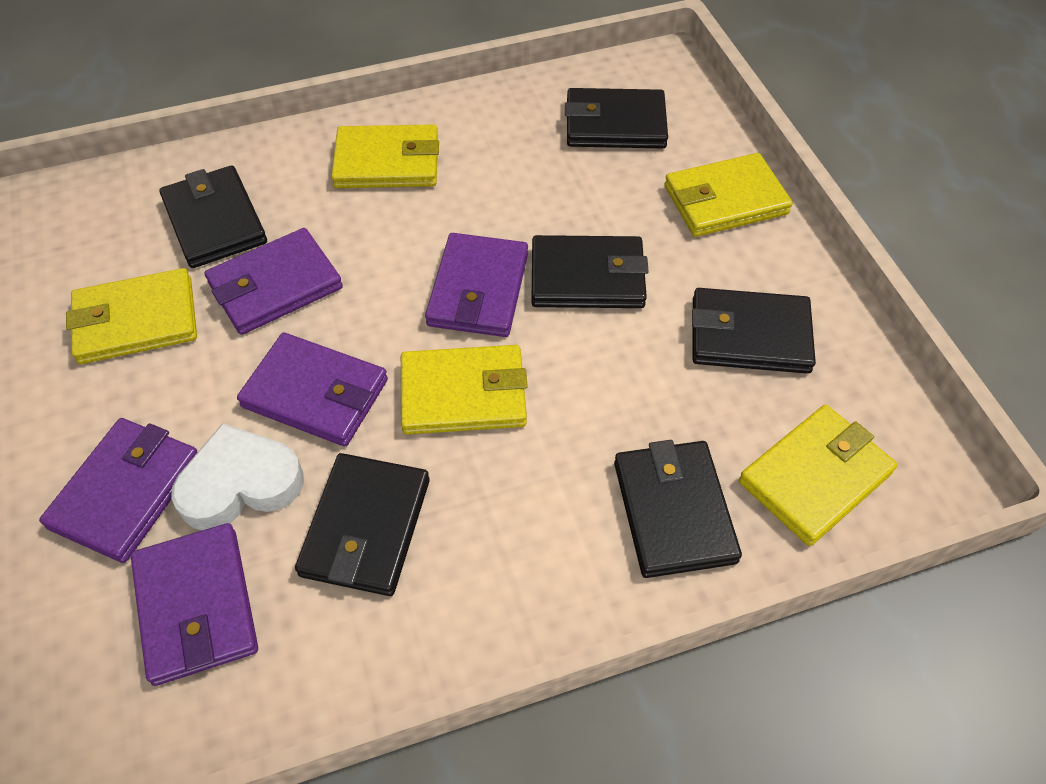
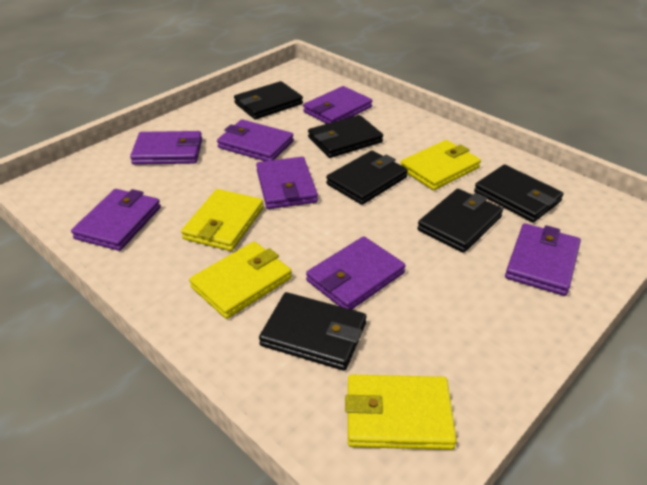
purple wallet: 5 -> 7
white heart: 1 -> 0
yellow wallet: 5 -> 4

